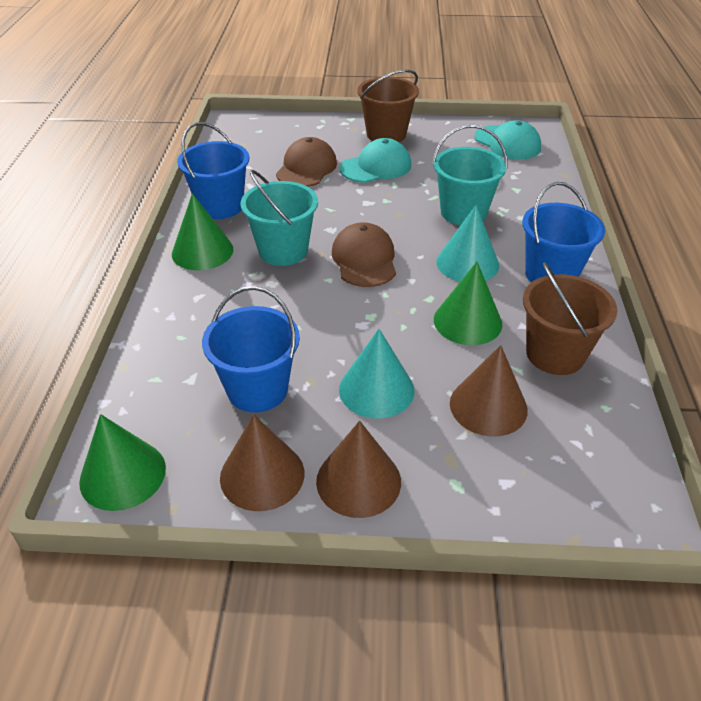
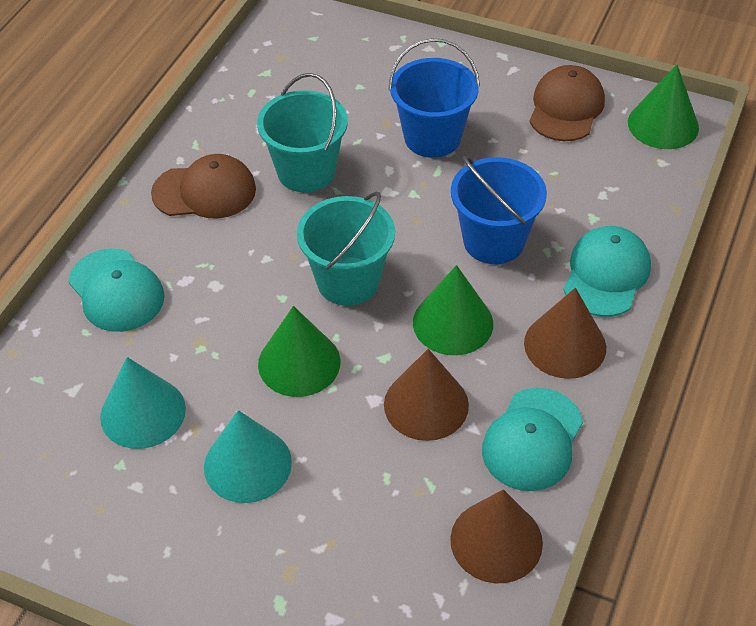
blue bucket: 3 -> 2
brown bucket: 2 -> 0
turquoise cap: 2 -> 3

